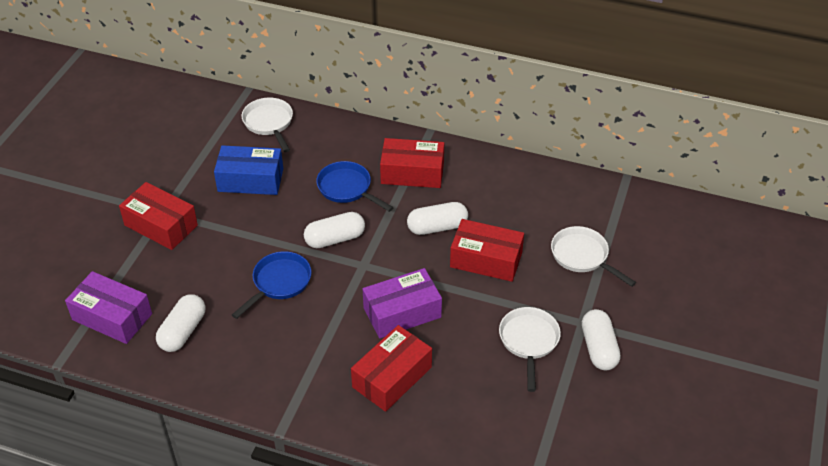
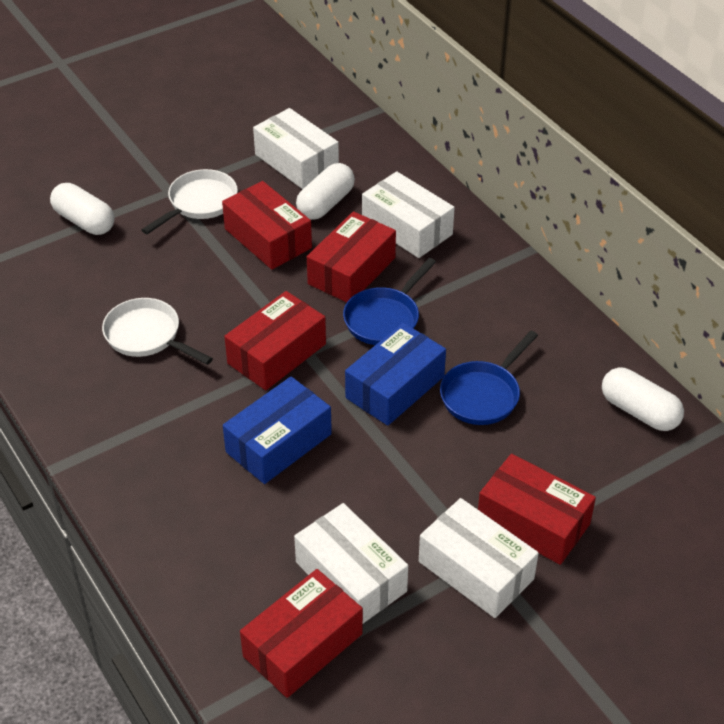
blue box: 1 -> 2
purple box: 2 -> 0
red box: 4 -> 5
white box: 0 -> 4
white capsule: 4 -> 3
white pan: 3 -> 2

